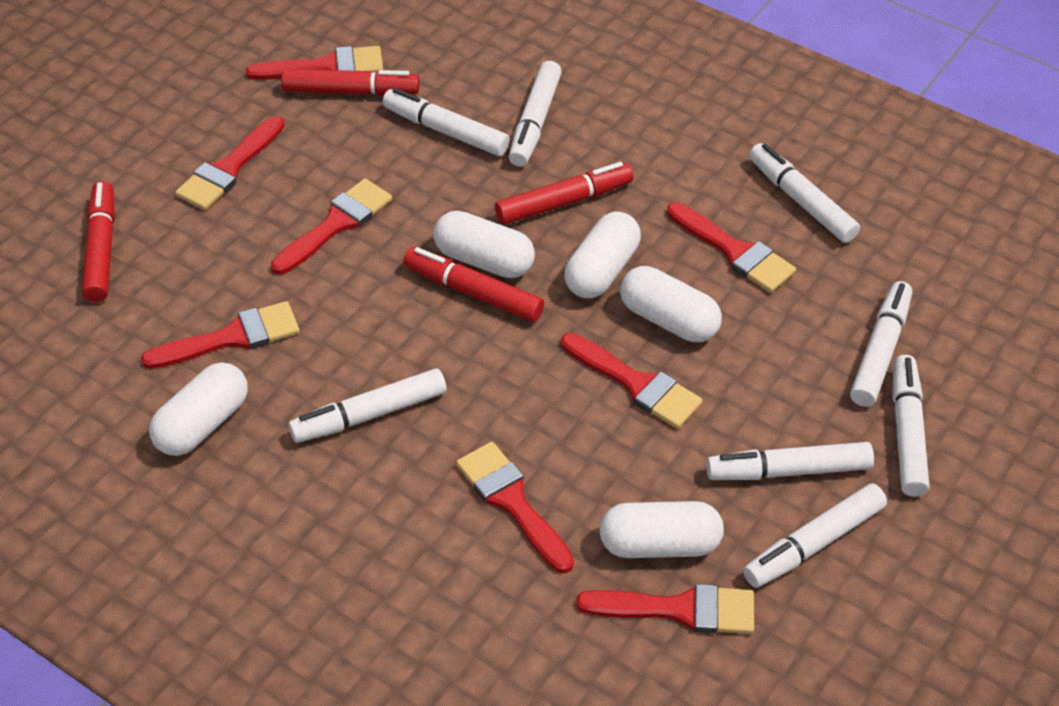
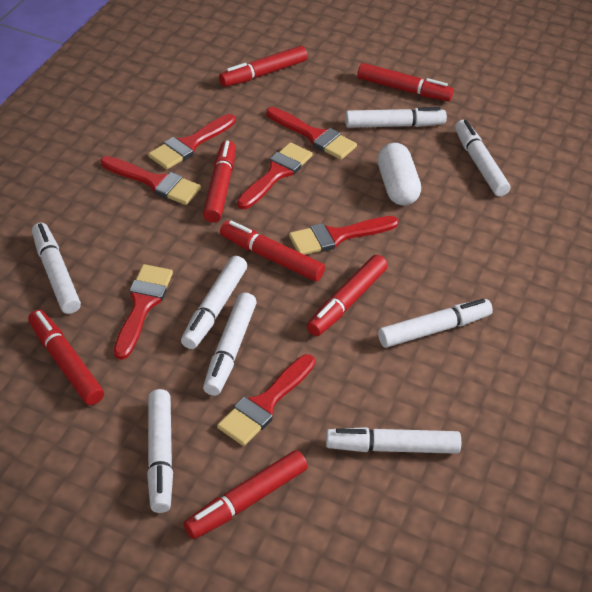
red brush: 8 -> 7
red marker: 4 -> 7
white capsule: 5 -> 1

